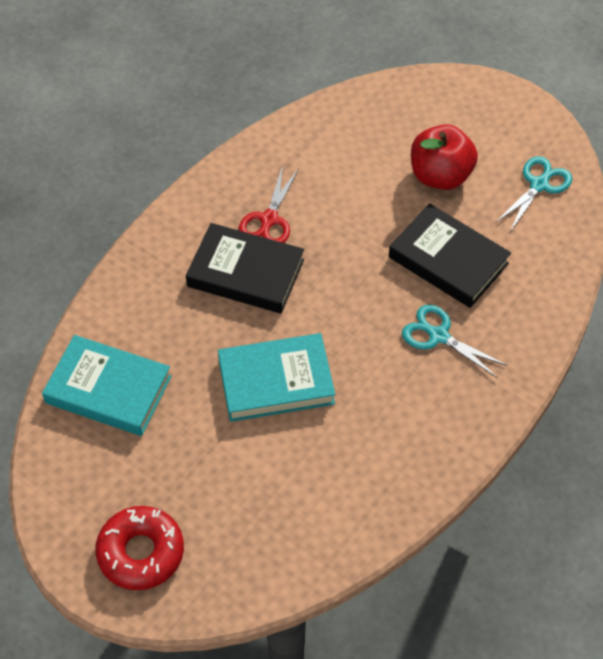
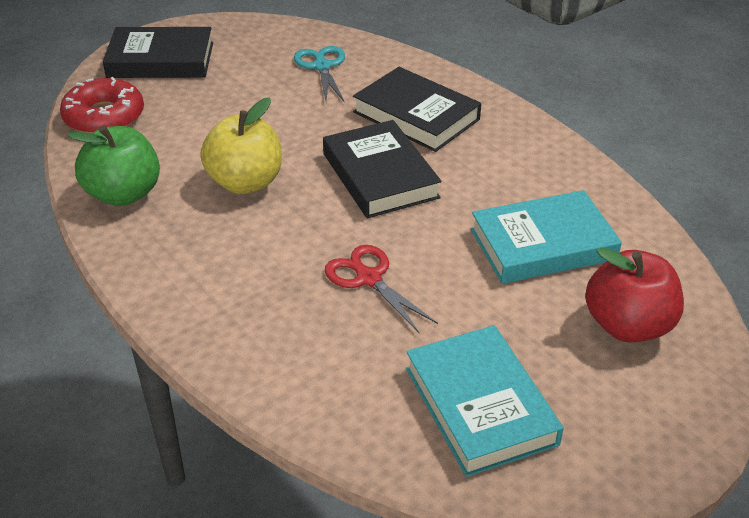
black book: 2 -> 3
green apple: 0 -> 1
turquoise scissors: 2 -> 1
yellow apple: 0 -> 1

